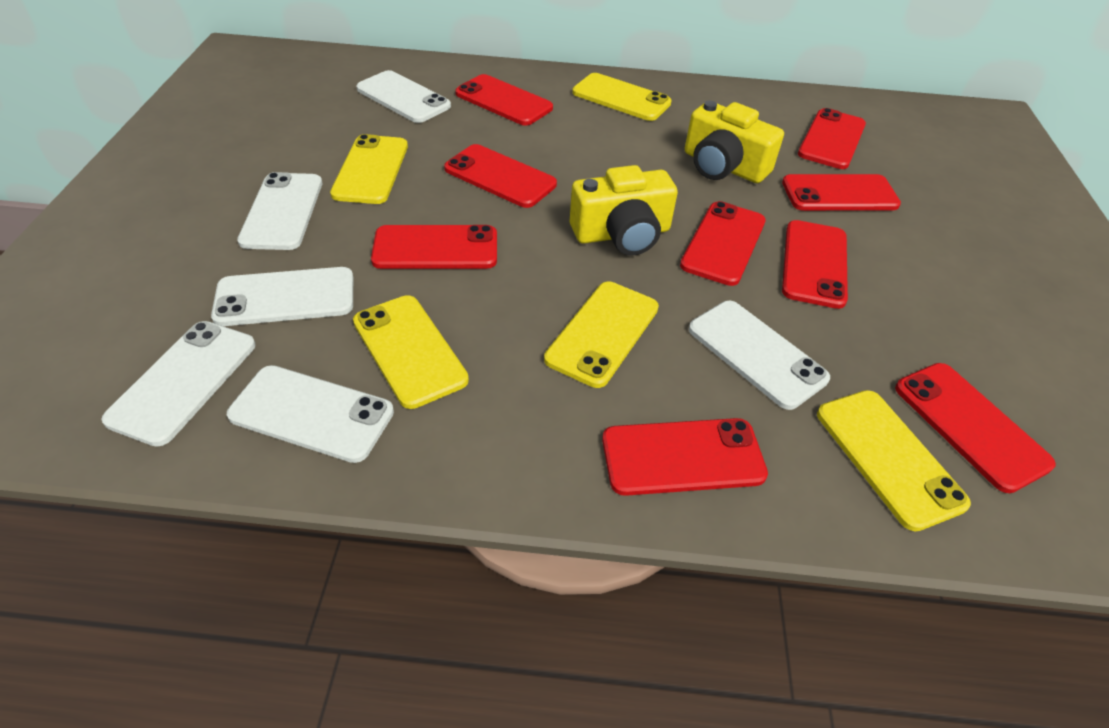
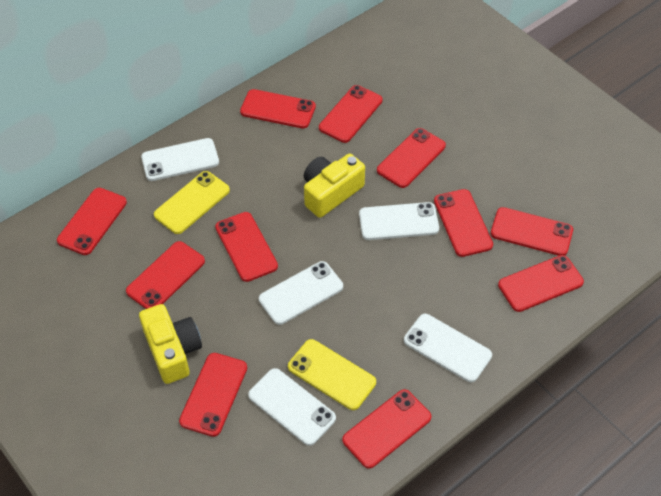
red phone: 9 -> 11
white phone: 6 -> 5
yellow phone: 5 -> 2

